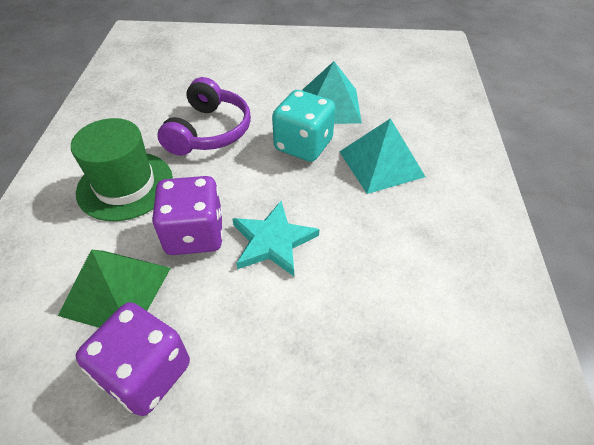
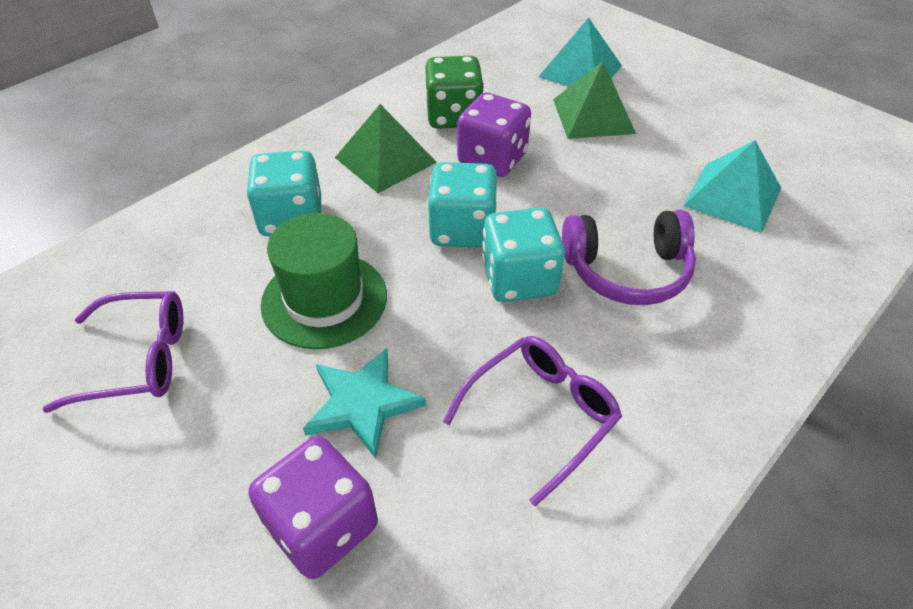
green dice: 0 -> 1
green pyramid: 1 -> 2
purple glasses: 0 -> 2
turquoise dice: 1 -> 3

